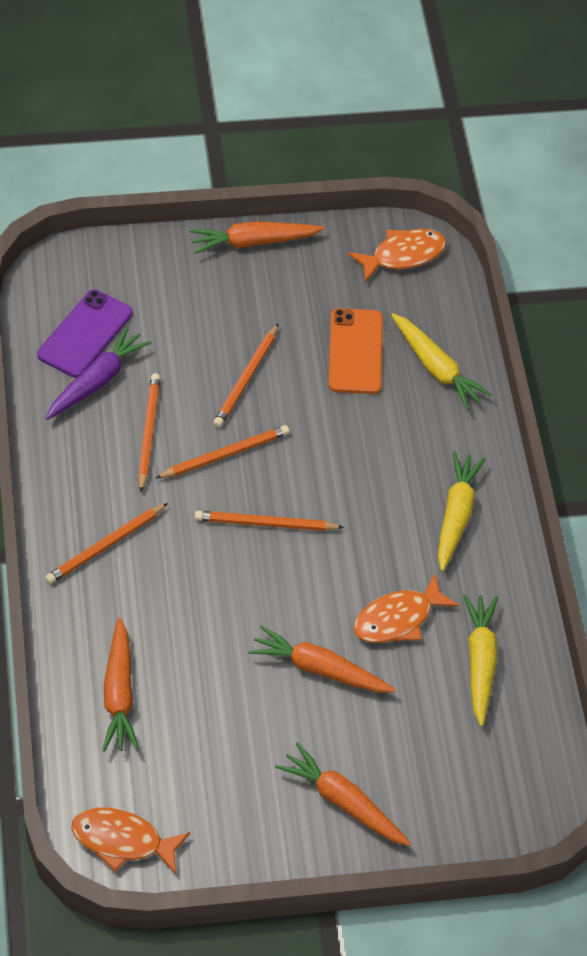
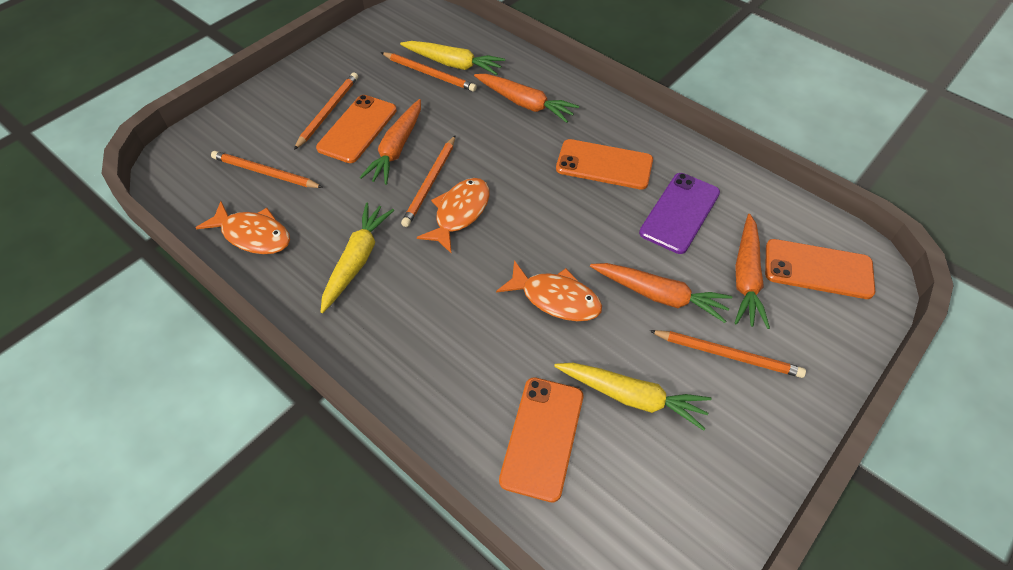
orange phone: 1 -> 4
purple carrot: 1 -> 0

